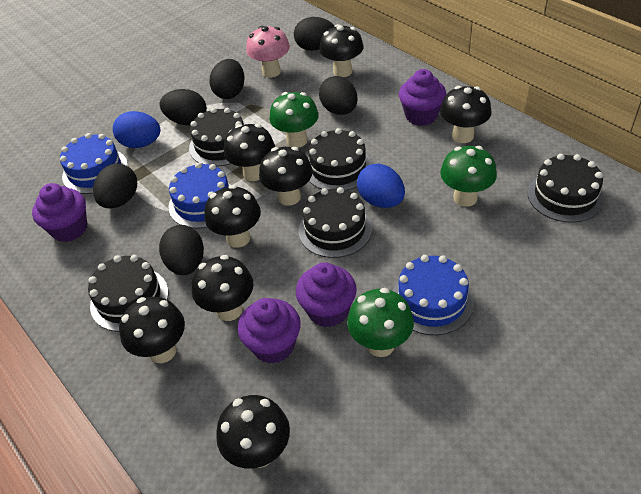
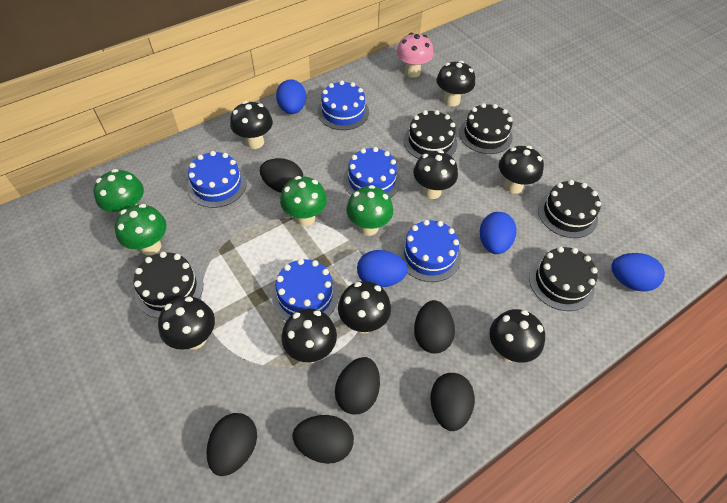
blue cake: 3 -> 5
blue egg: 2 -> 4
green mushroom: 3 -> 4
purple cupcake: 4 -> 0

